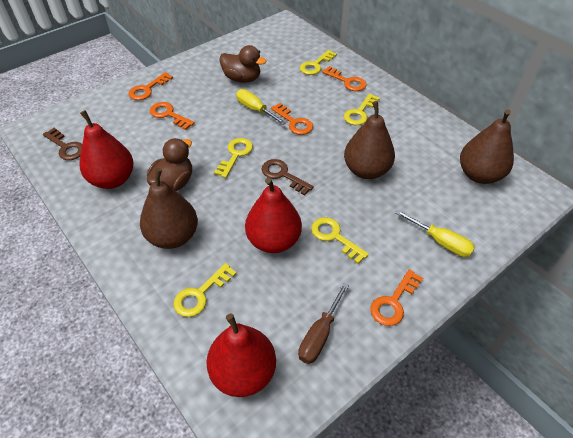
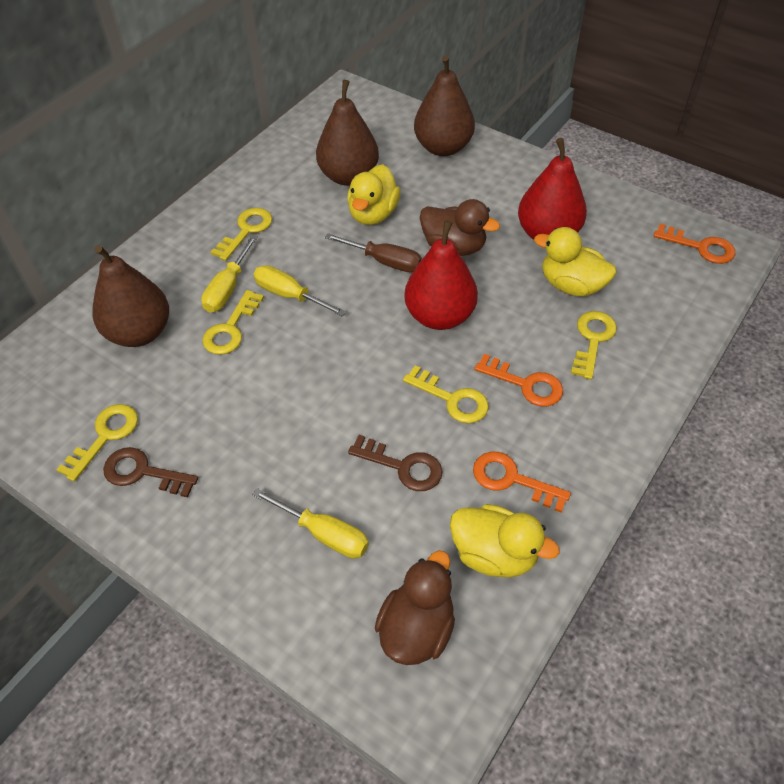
orange key: 5 -> 3
red pear: 3 -> 2
yellow duck: 0 -> 3
yellow screwdriver: 2 -> 3

